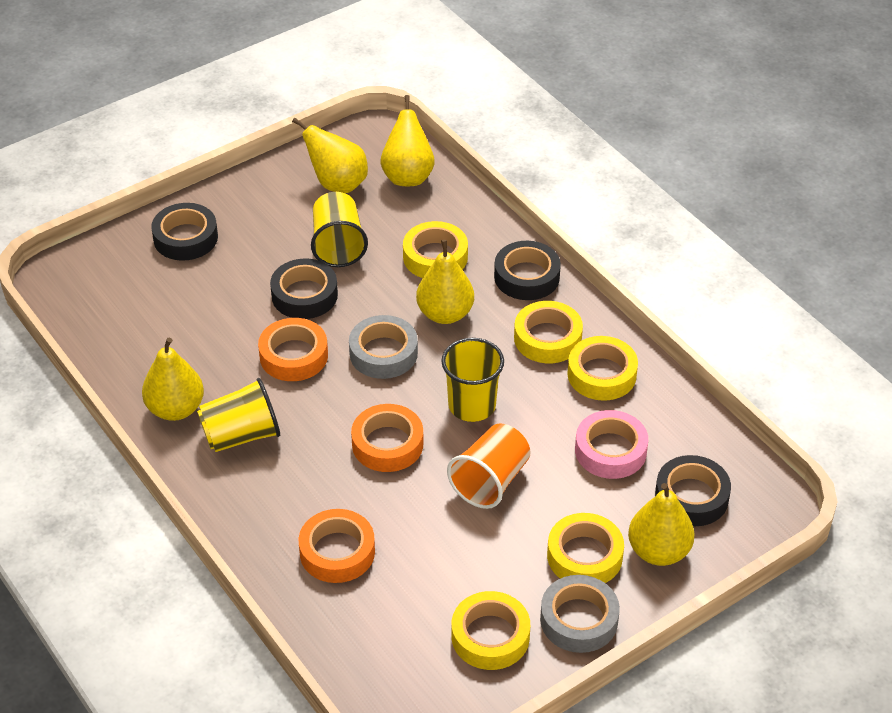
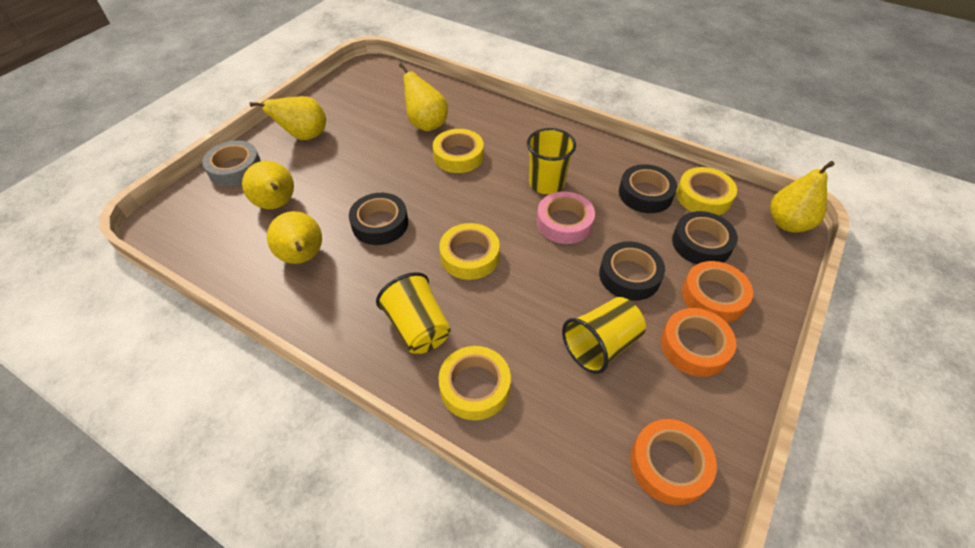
grey tape: 2 -> 1
orange cup: 1 -> 0
yellow tape: 5 -> 4

